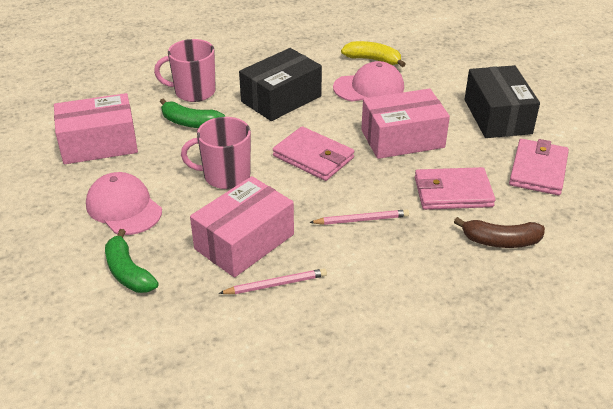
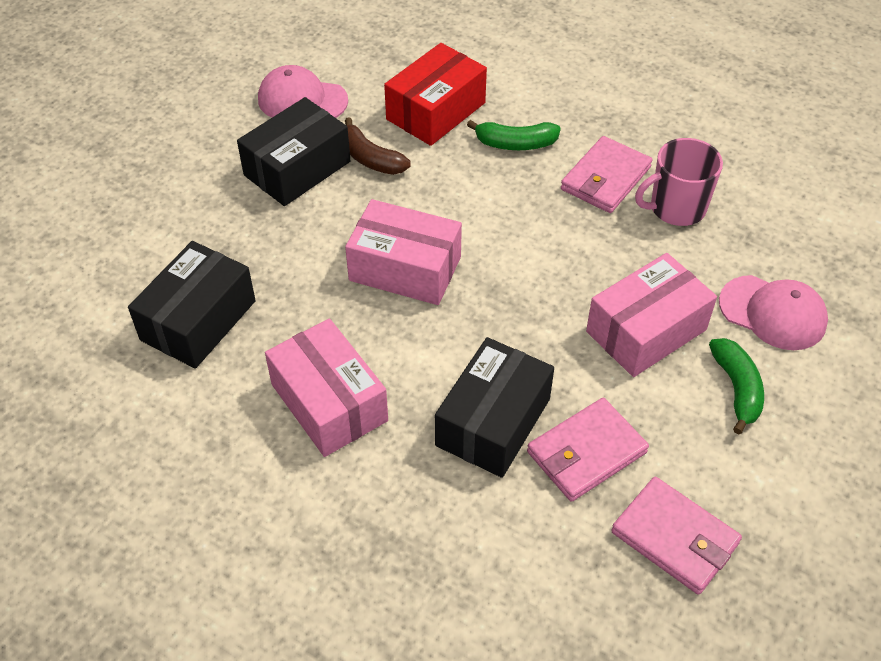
black box: 2 -> 3
pink mug: 2 -> 1
pink pencil: 2 -> 0
red box: 0 -> 1
yellow banana: 1 -> 0

